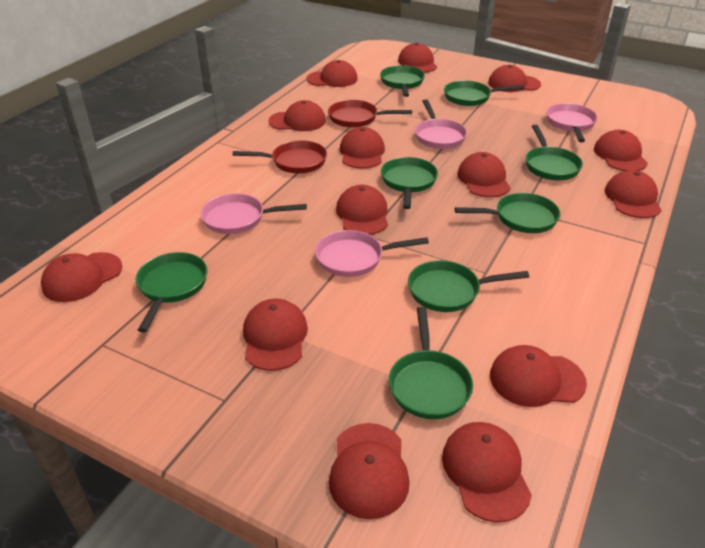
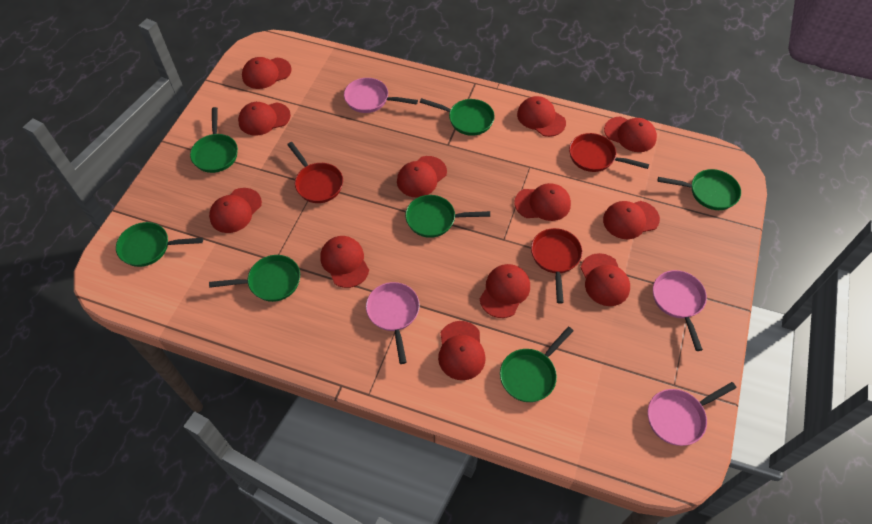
green pan: 8 -> 7
red cap: 14 -> 12
red pan: 2 -> 3

